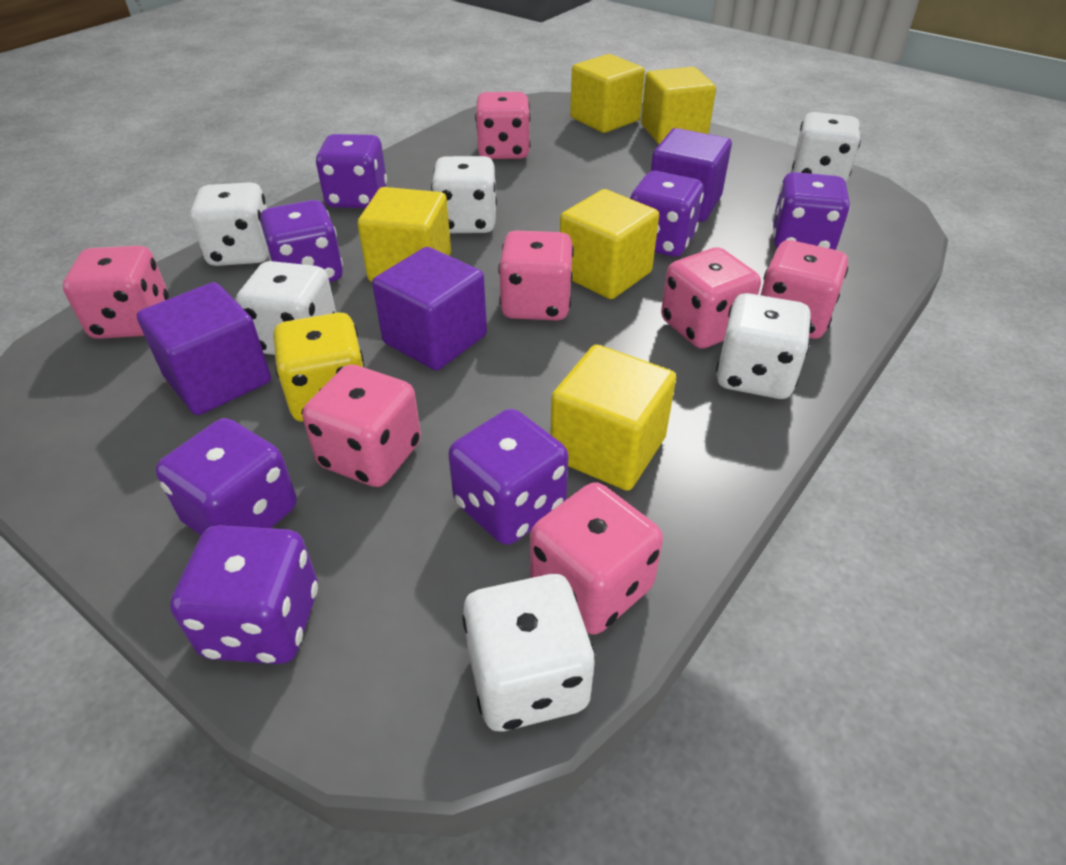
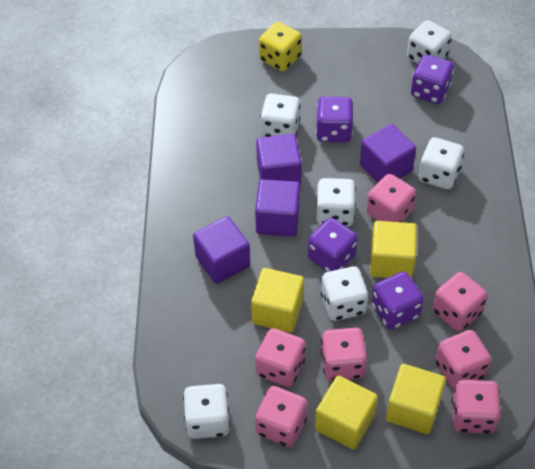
purple cube: 3 -> 4
purple dice: 7 -> 4
yellow cube: 5 -> 4

